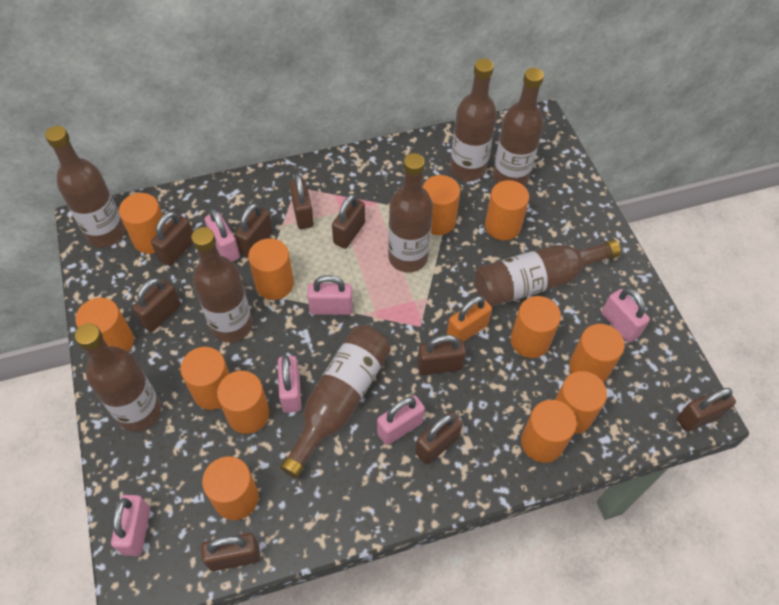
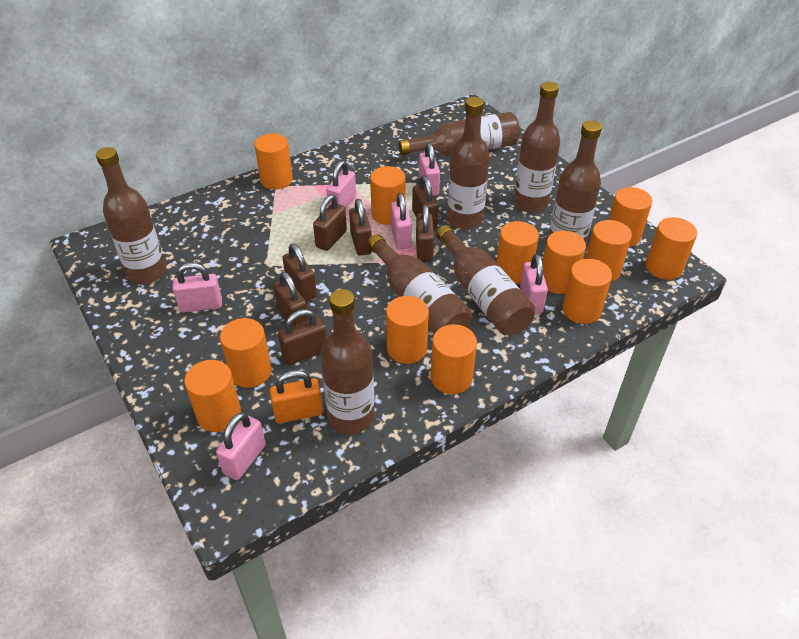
brown padlock: 9 -> 7

